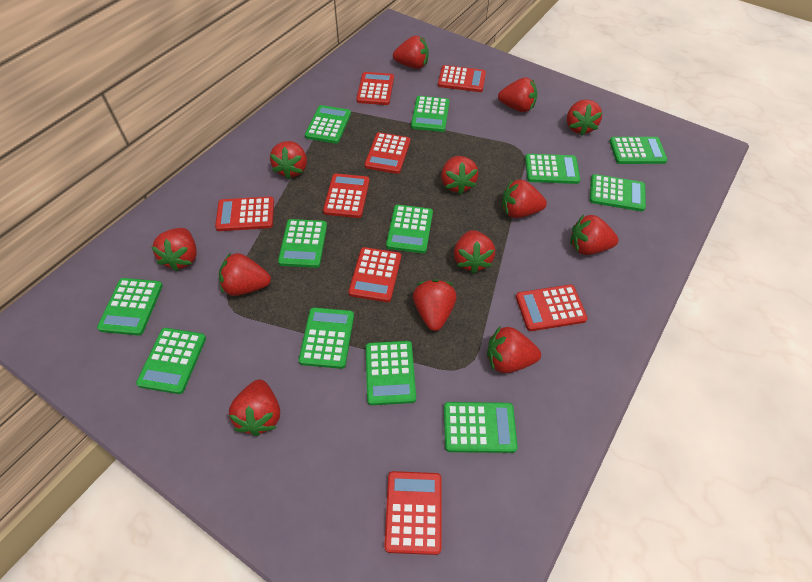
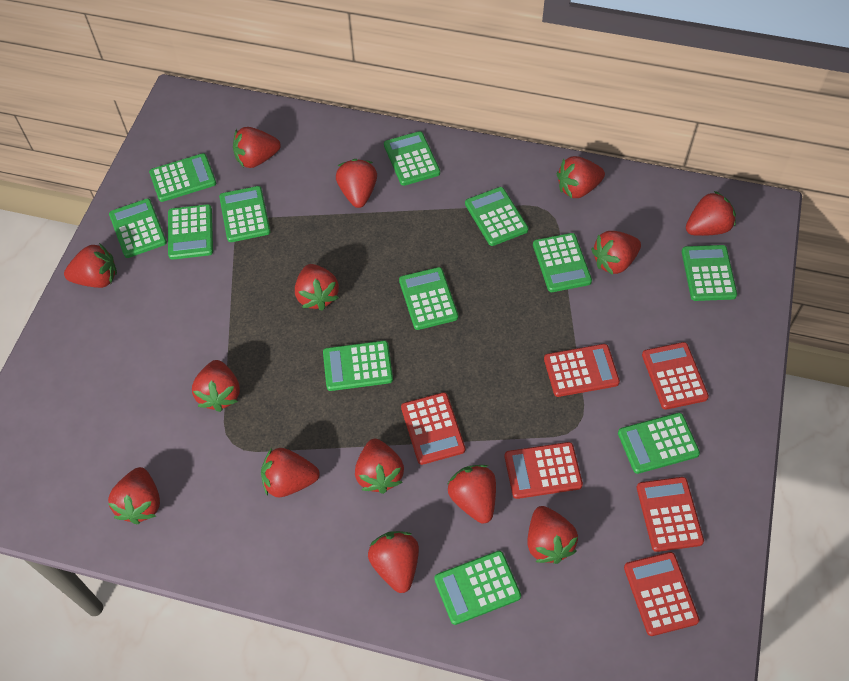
red calculator: 8 -> 6
red strawberry: 13 -> 14

